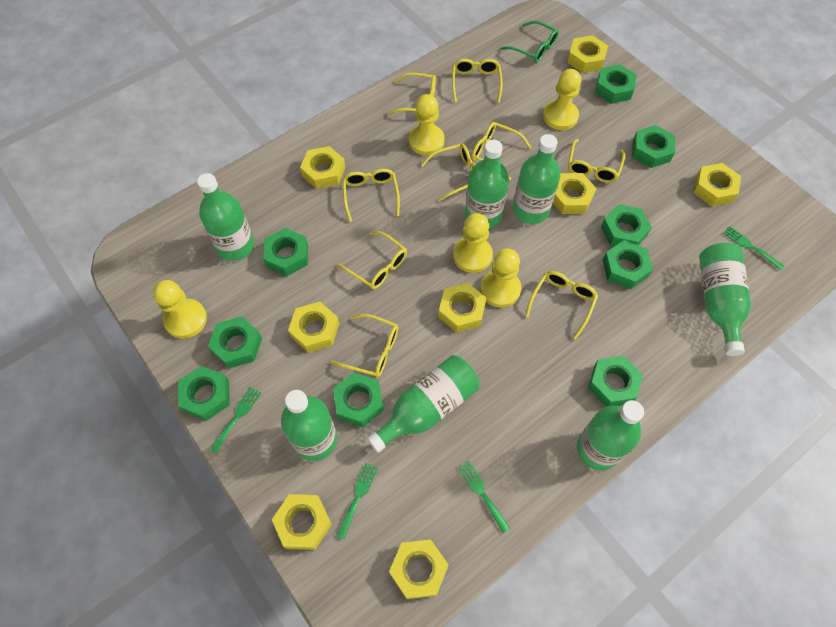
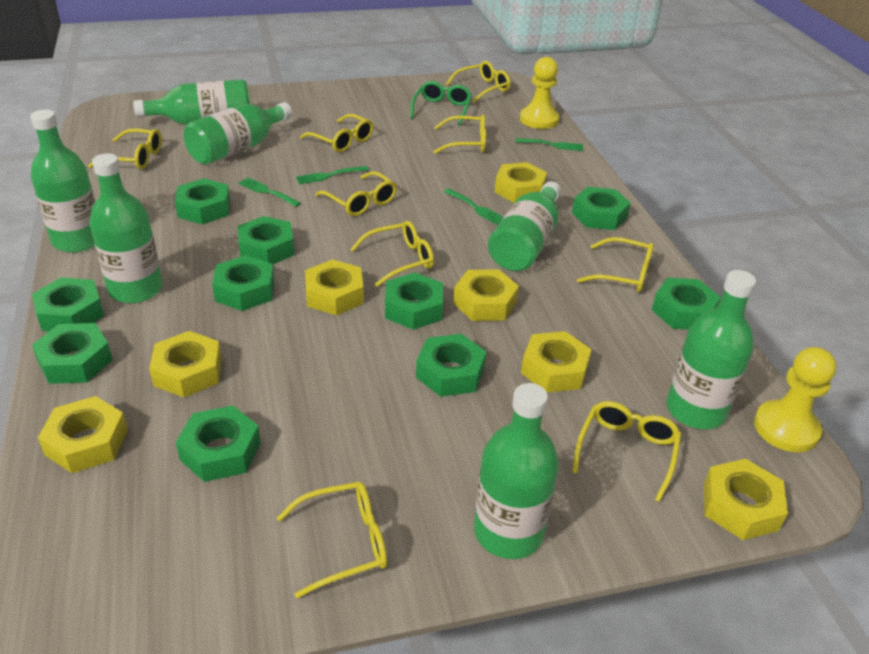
green nut: 9 -> 10
yellow nut: 8 -> 7
yellow pawn: 5 -> 2

